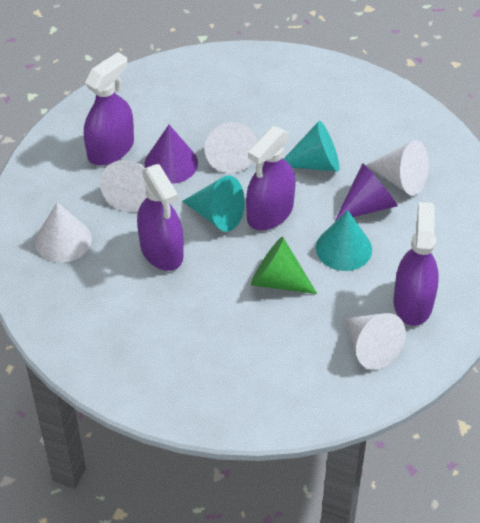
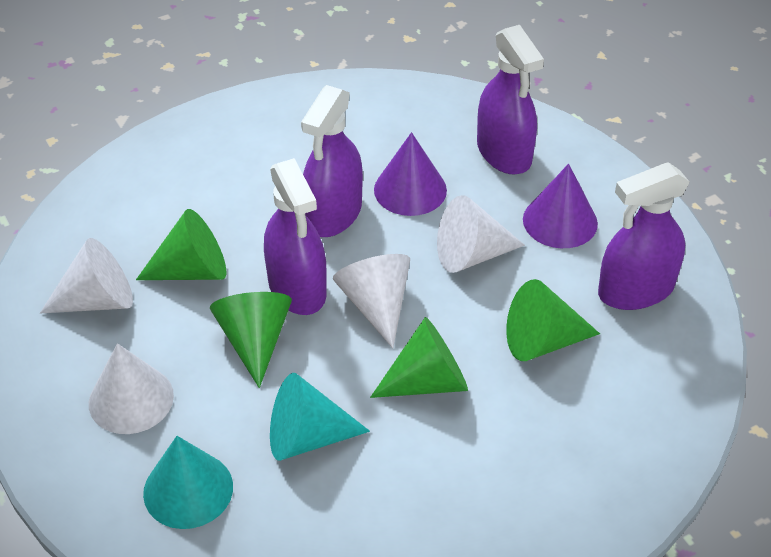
green cone: 1 -> 4
turquoise cone: 3 -> 2
white cone: 5 -> 4

